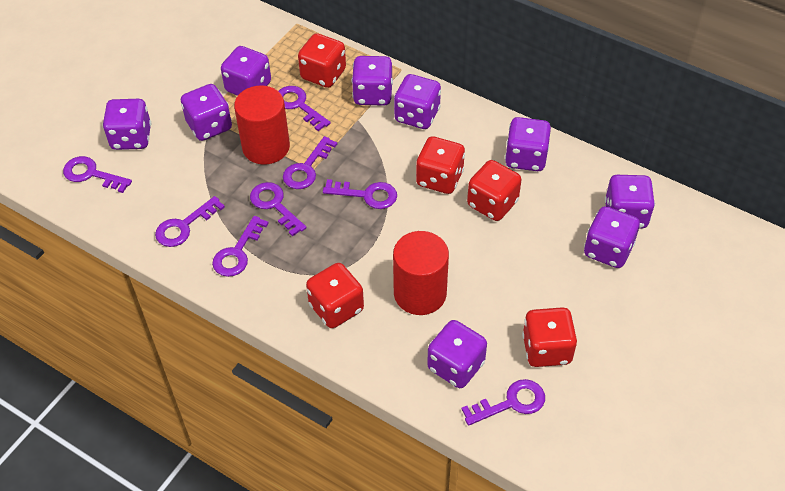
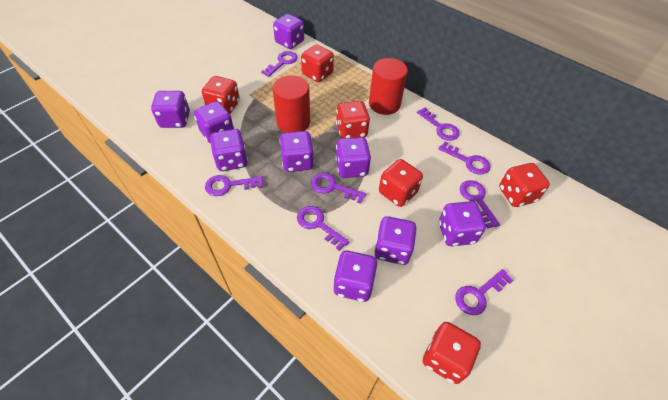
red dice: 5 -> 6

